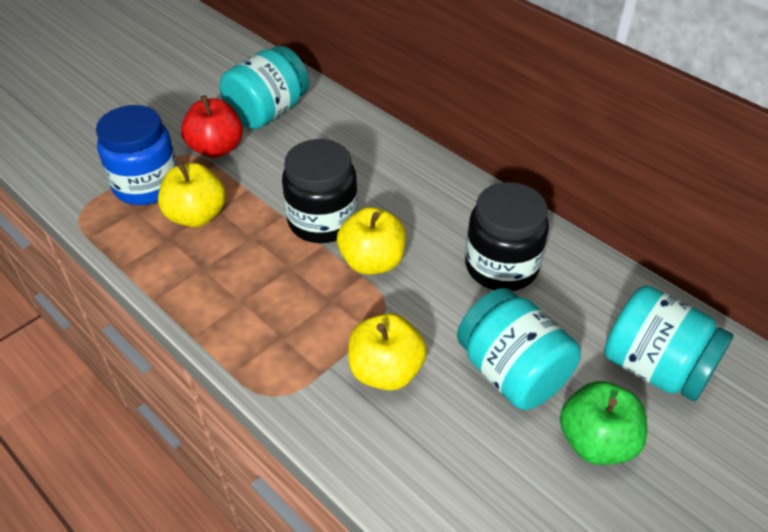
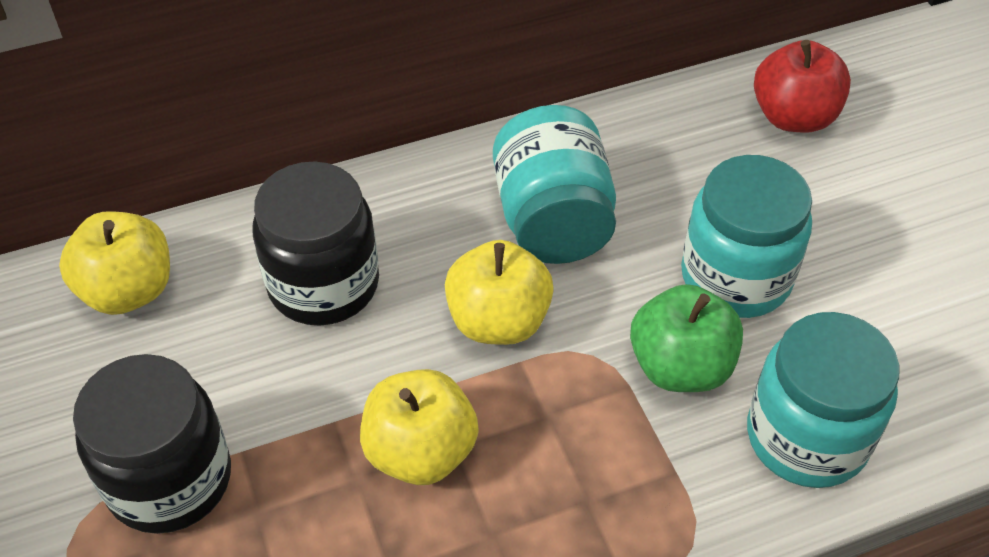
blue jar: 1 -> 0

